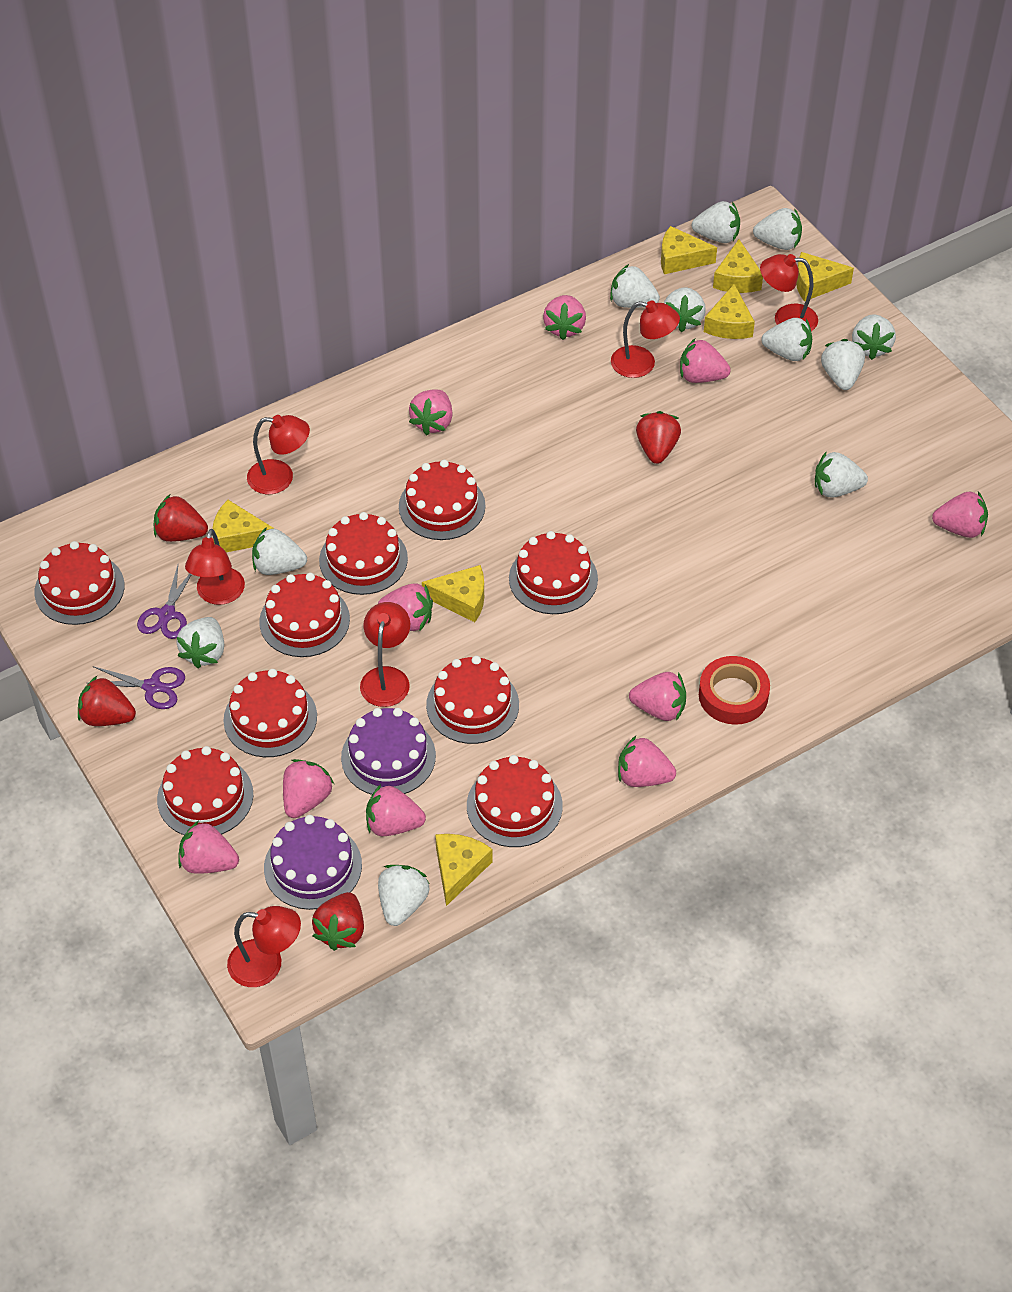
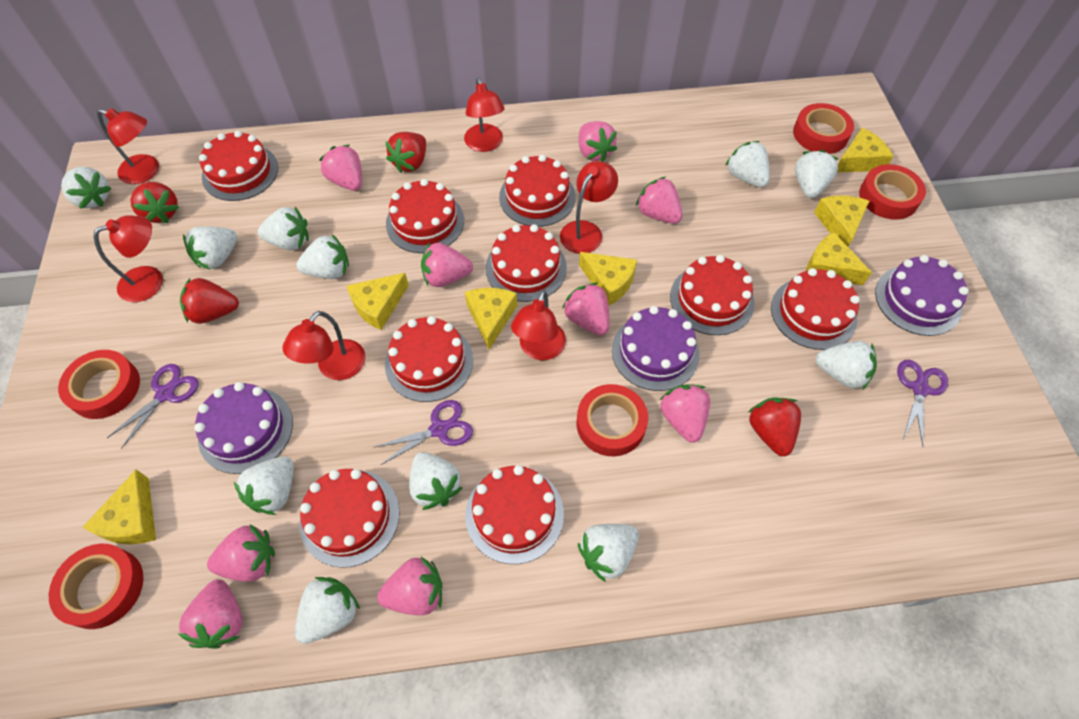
pink strawberry: 10 -> 9
purple cake: 2 -> 3
purple scissors: 2 -> 3
red tape: 1 -> 5

